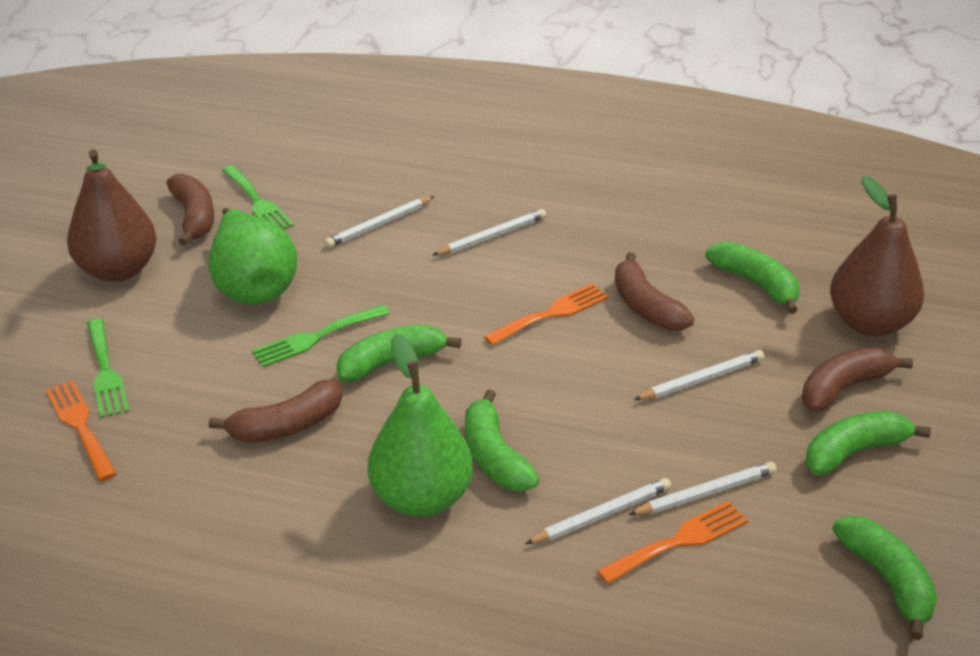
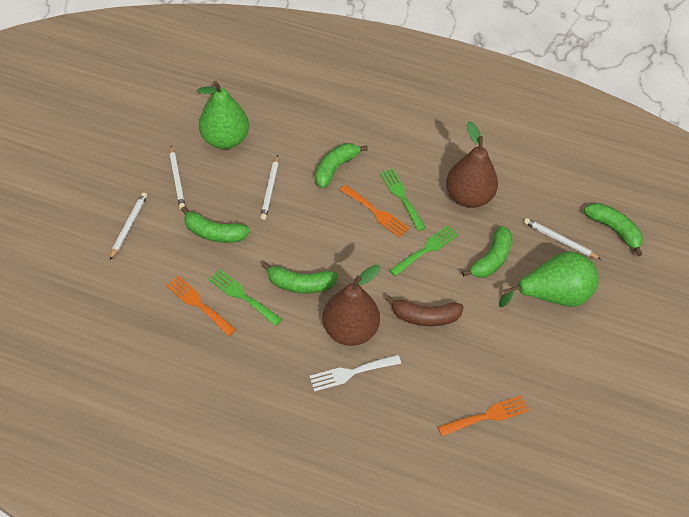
brown banana: 4 -> 1
white fork: 0 -> 1
white pencil: 5 -> 4

